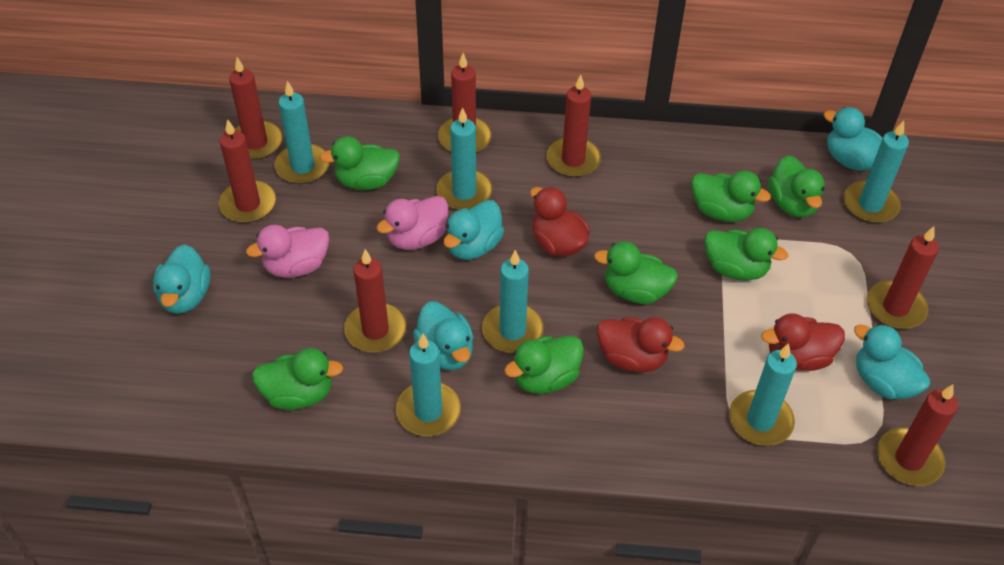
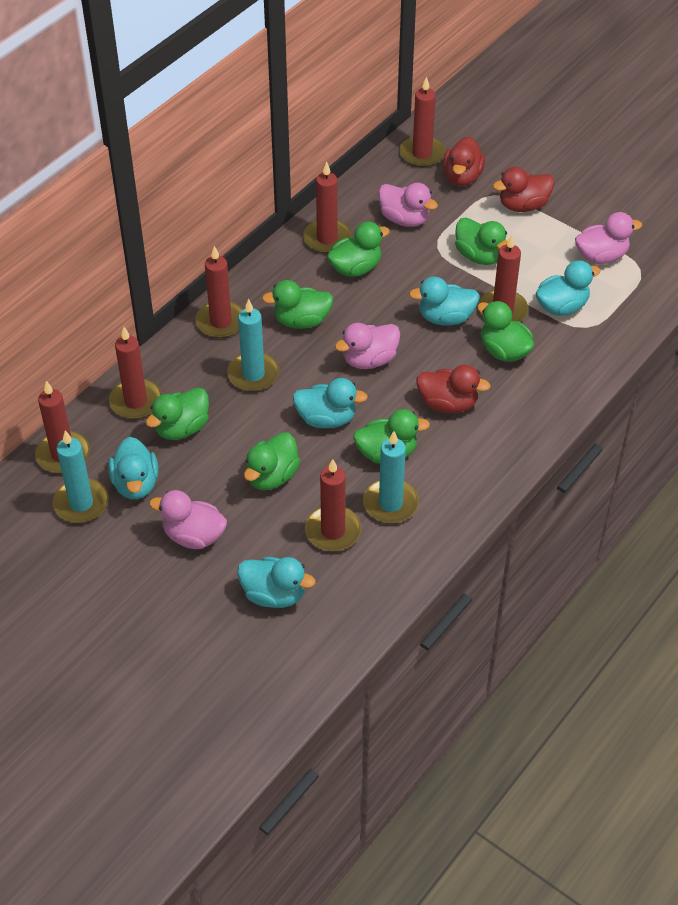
pink duck: 2 -> 4
turquoise candle: 6 -> 3

